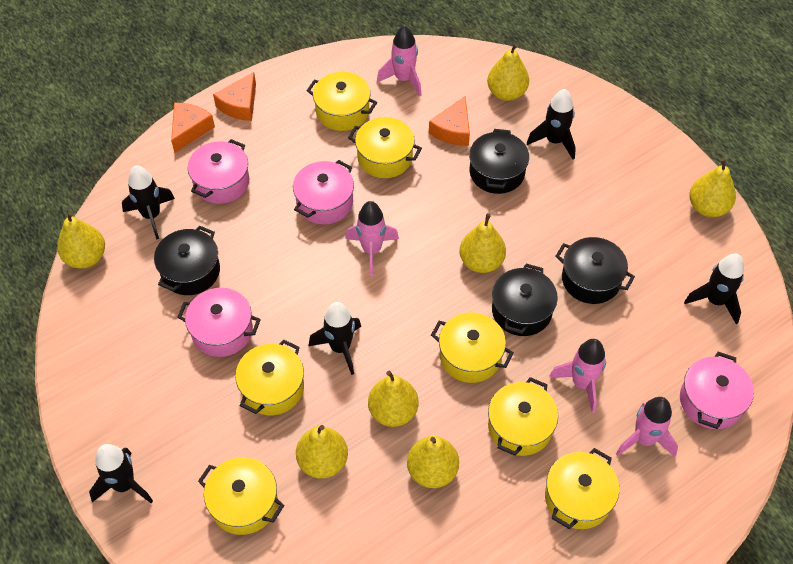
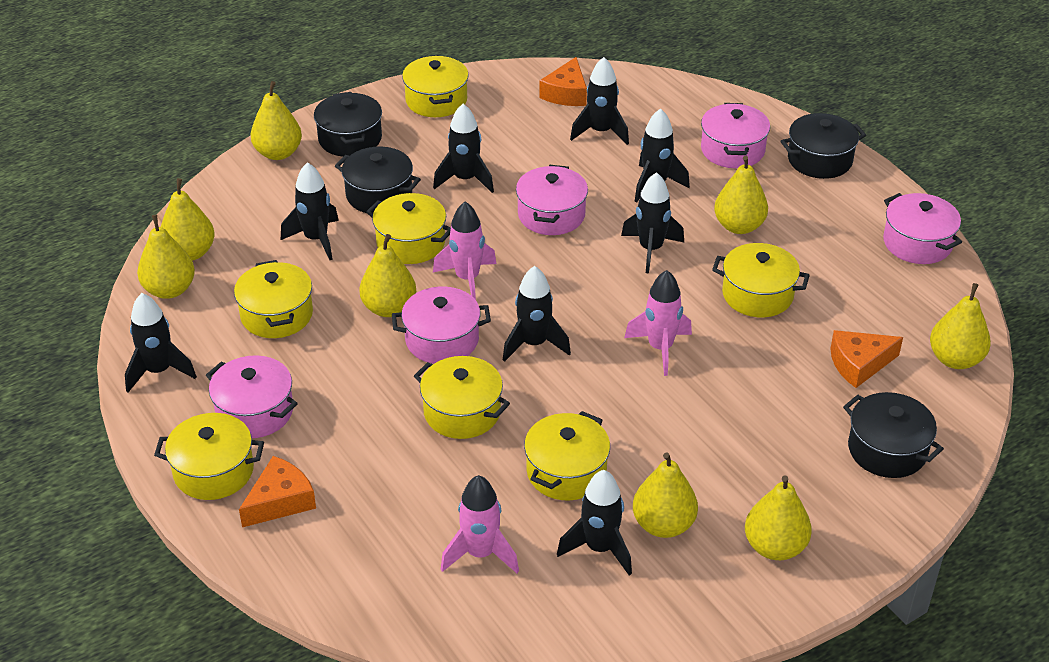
black rocket: 5 -> 8
pink pot: 4 -> 5
pink rocket: 4 -> 3
yellow pear: 7 -> 8

